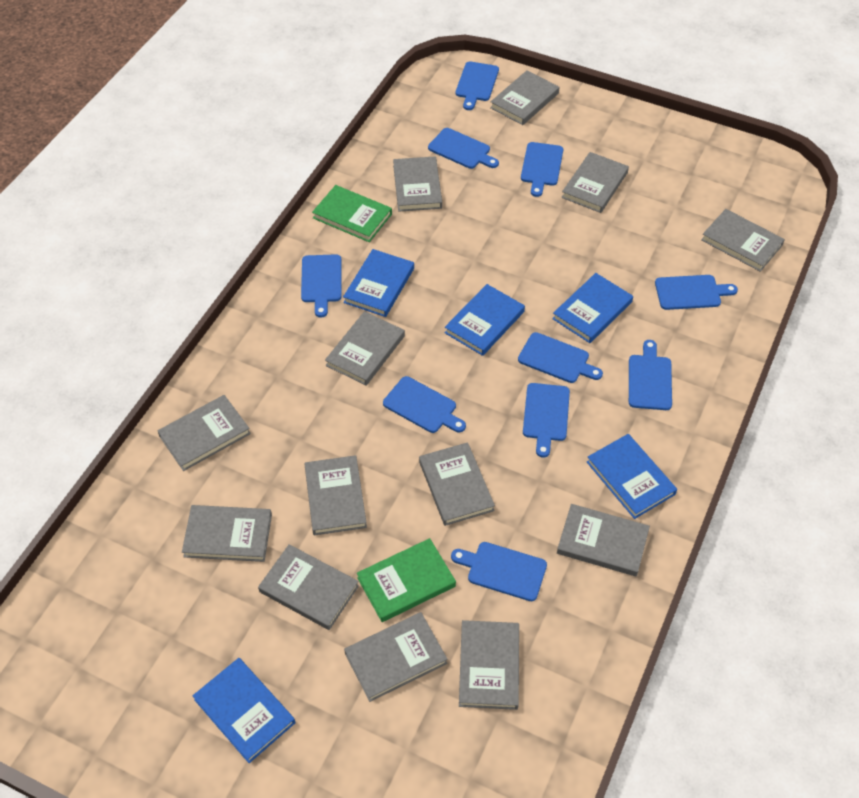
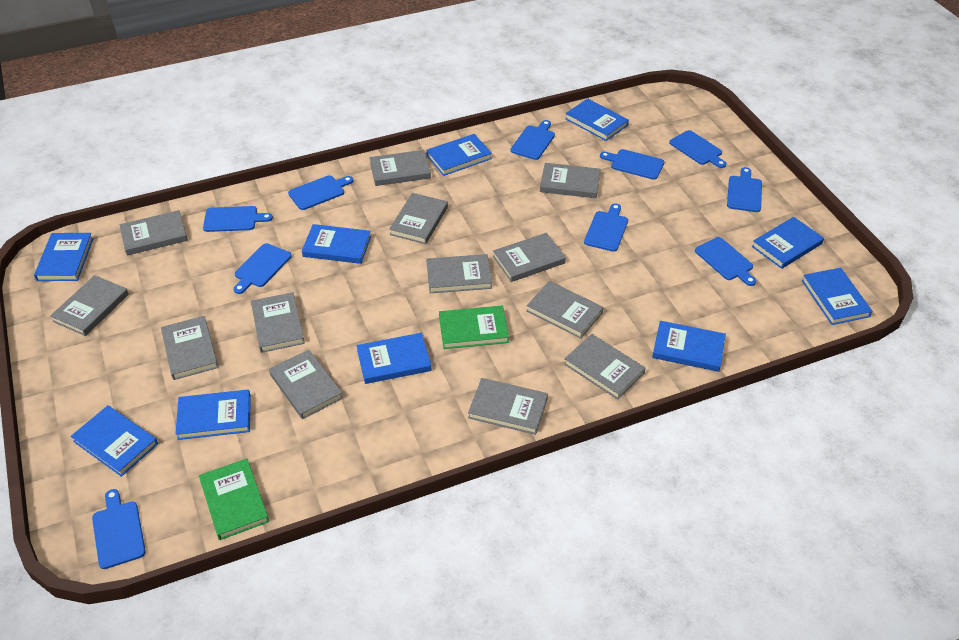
blue book: 5 -> 10

